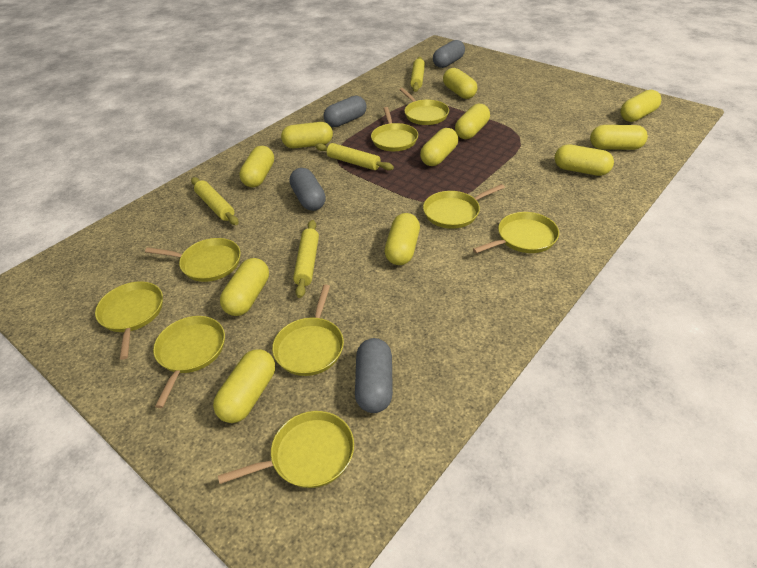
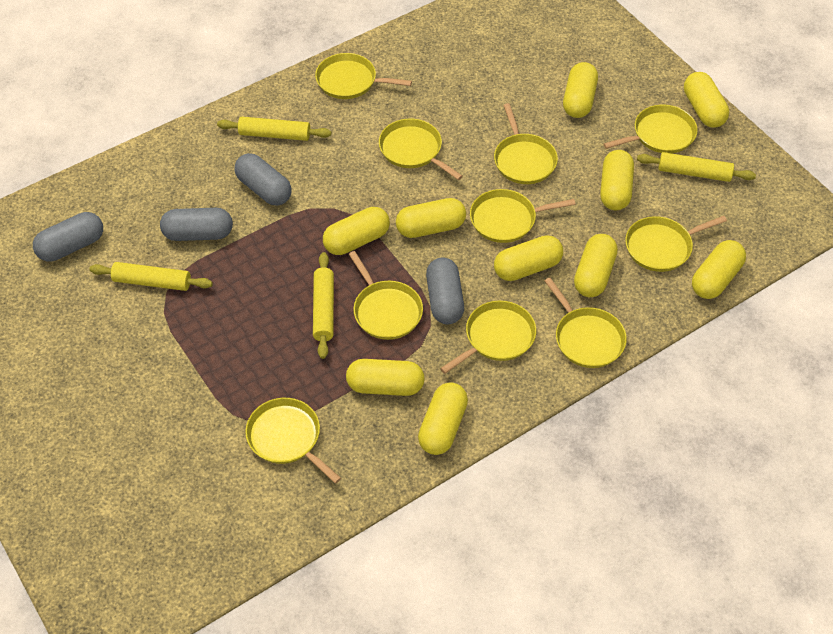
yellow capsule: 11 -> 10
yellow pan: 9 -> 10

